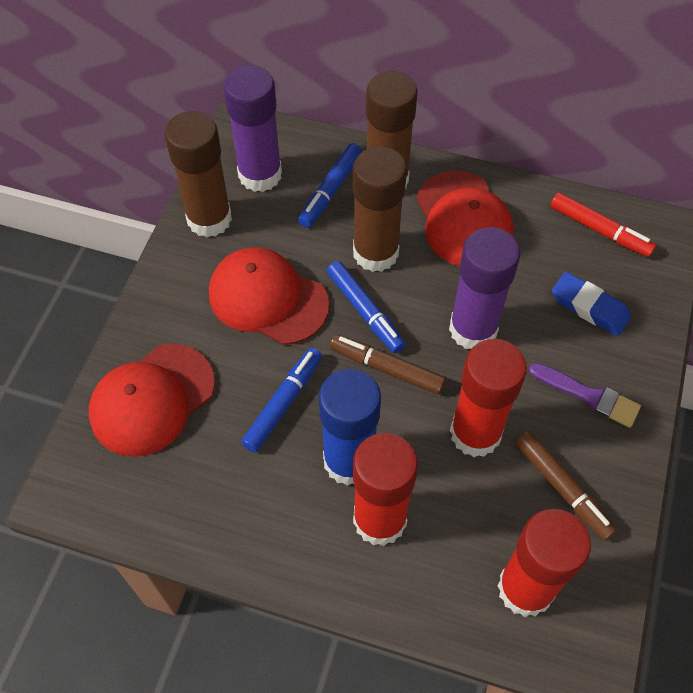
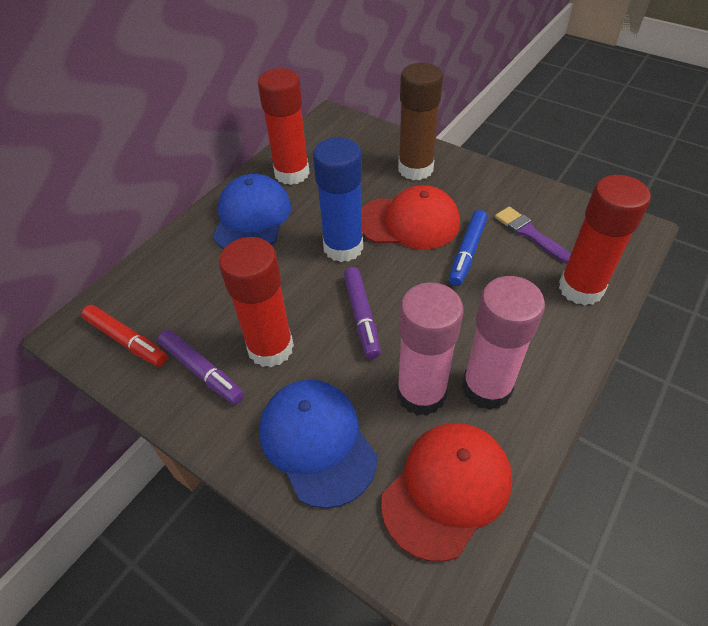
blue cap: 0 -> 2
blue eraser: 1 -> 0
blue marker: 3 -> 1
brown glue stick: 3 -> 1
brown marker: 2 -> 0
pink glue stick: 0 -> 2
purple glue stick: 2 -> 0
purple marker: 0 -> 2
red cap: 3 -> 2

